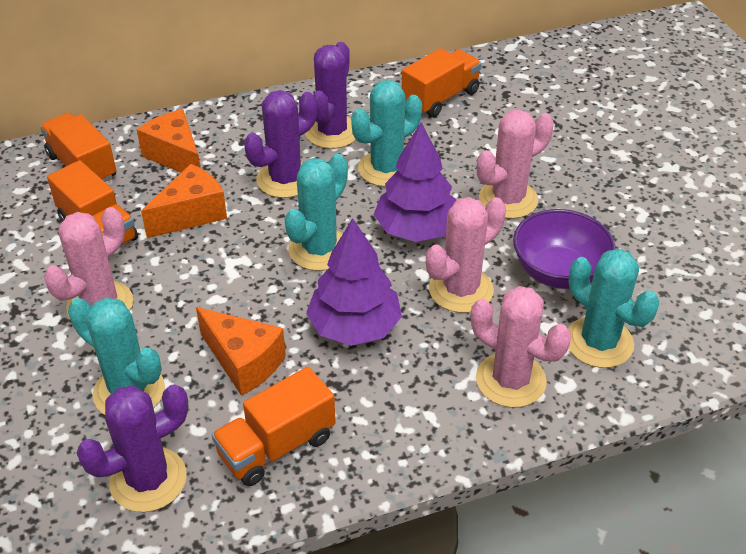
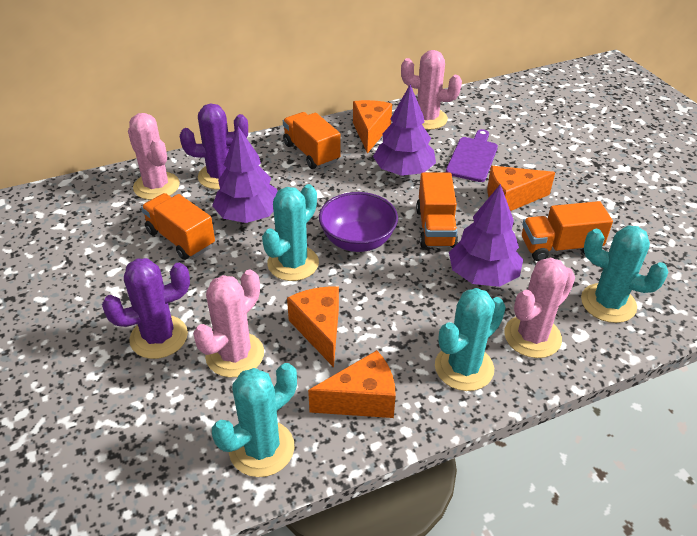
orange cheese: 3 -> 4
purple cactus: 3 -> 2
purple cutting board: 0 -> 1
purple tree: 2 -> 3

